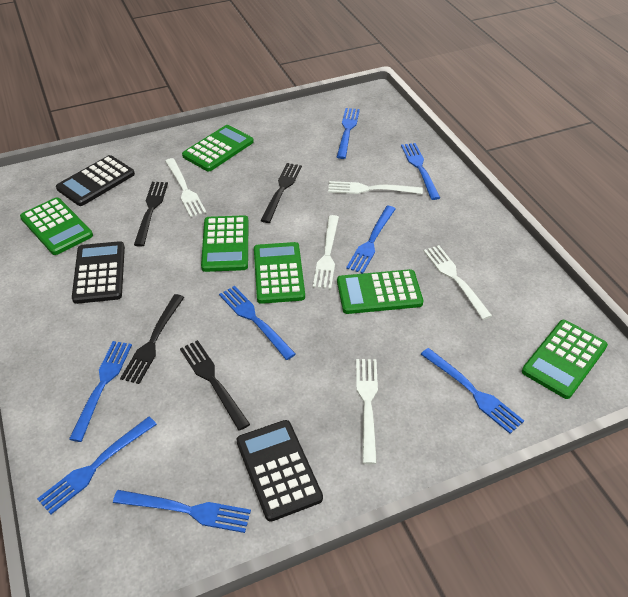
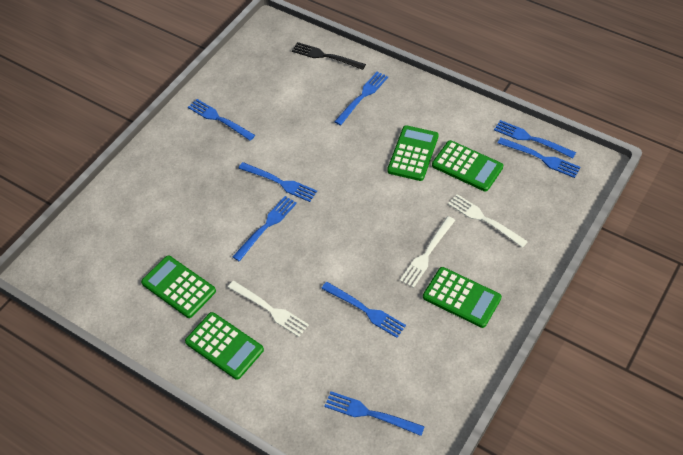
black calculator: 3 -> 0
black fork: 4 -> 1
green calculator: 6 -> 5
white fork: 5 -> 3

